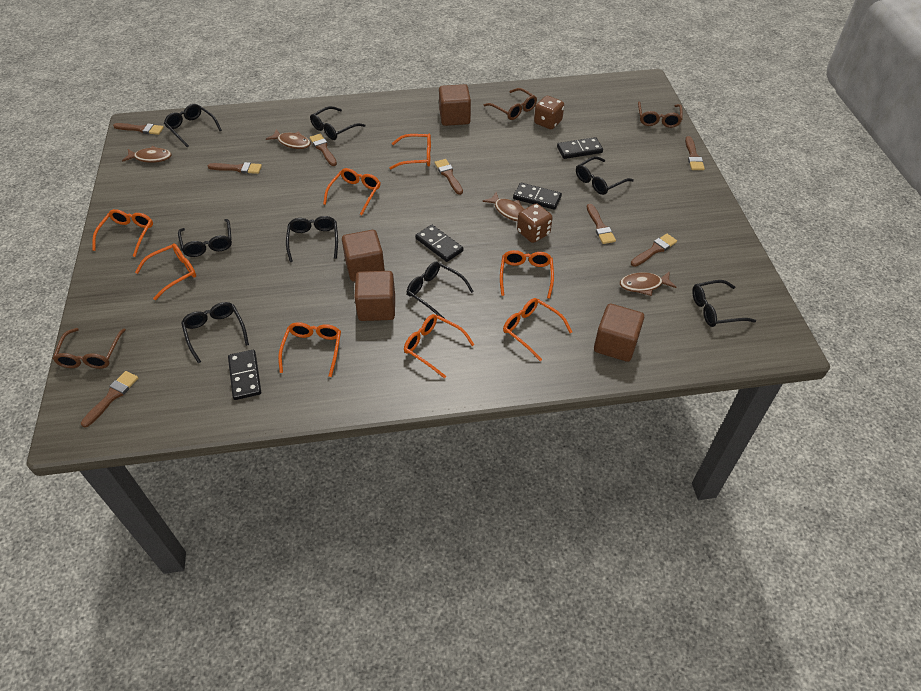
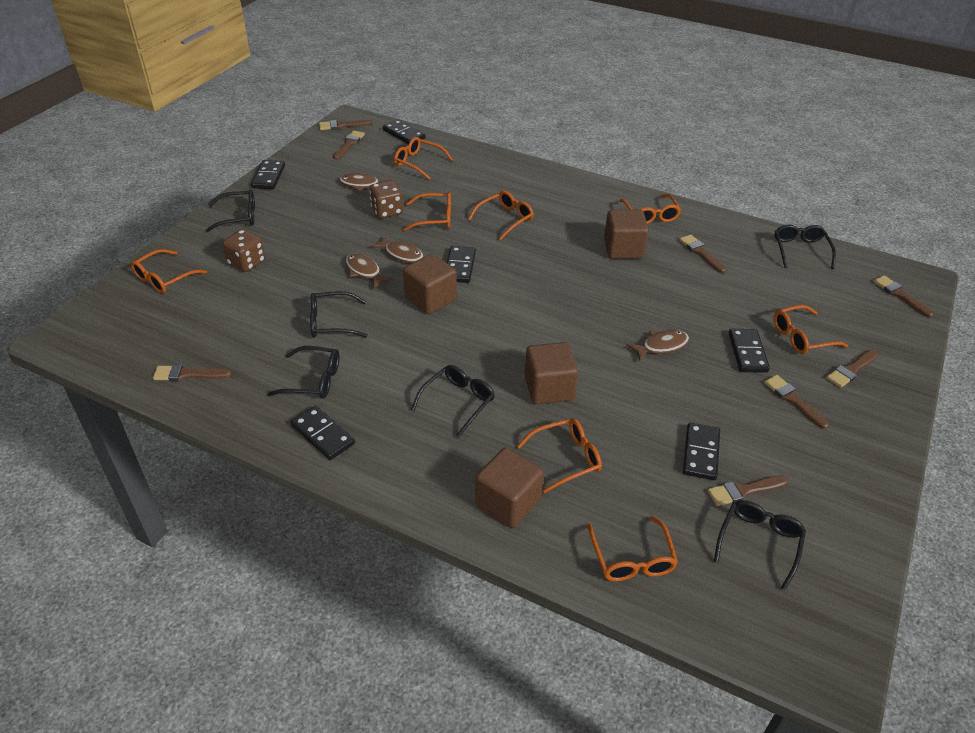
black domino: 4 -> 6
black glasses: 8 -> 6
brown glasses: 3 -> 0

